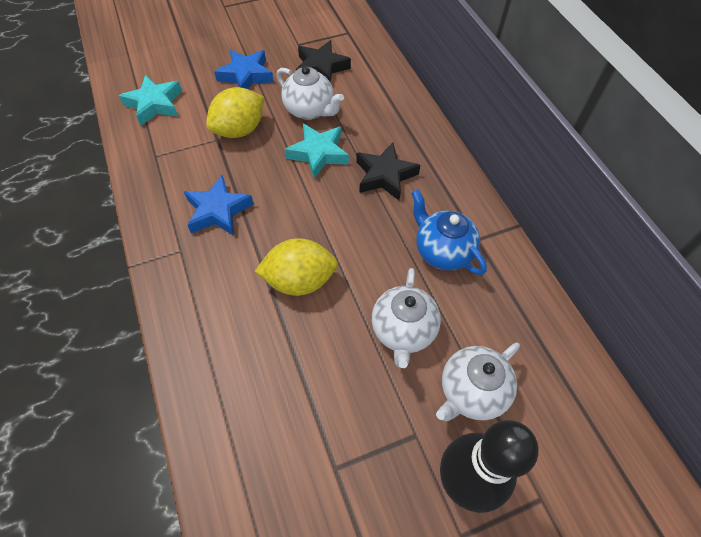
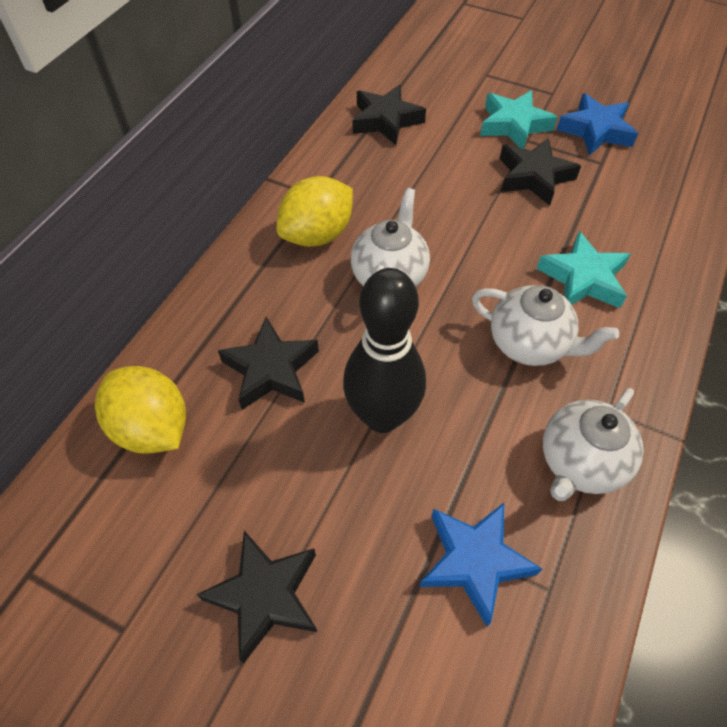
black star: 2 -> 4
blue teapot: 1 -> 0

